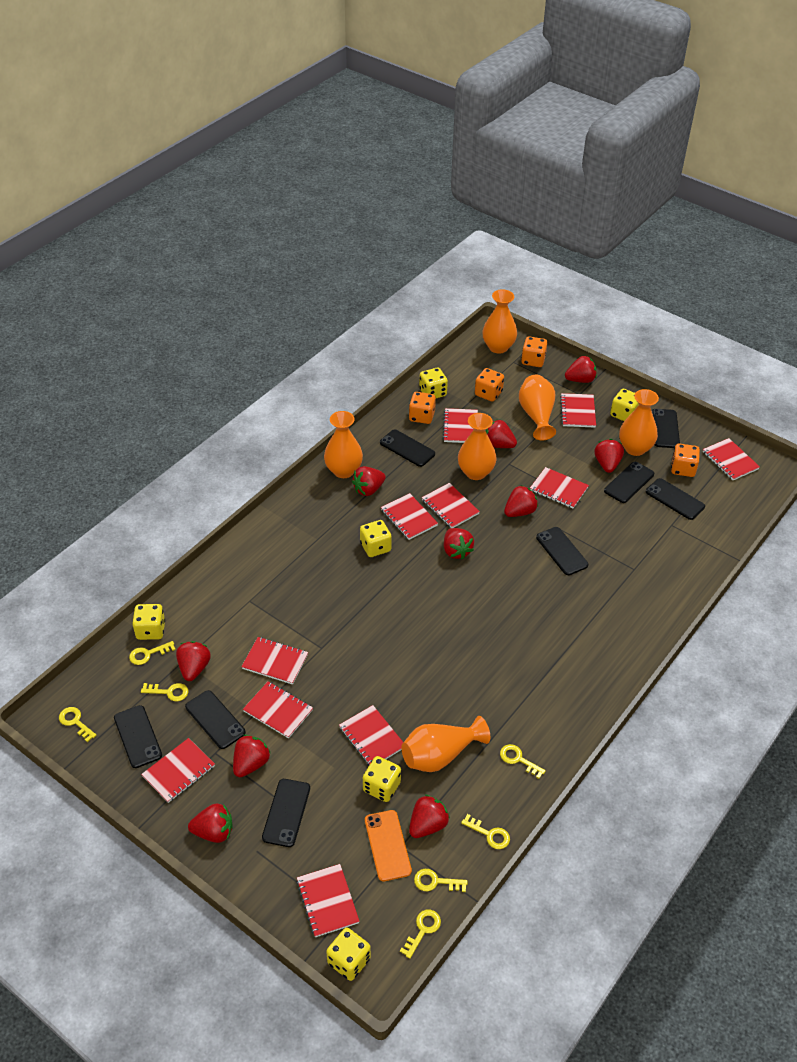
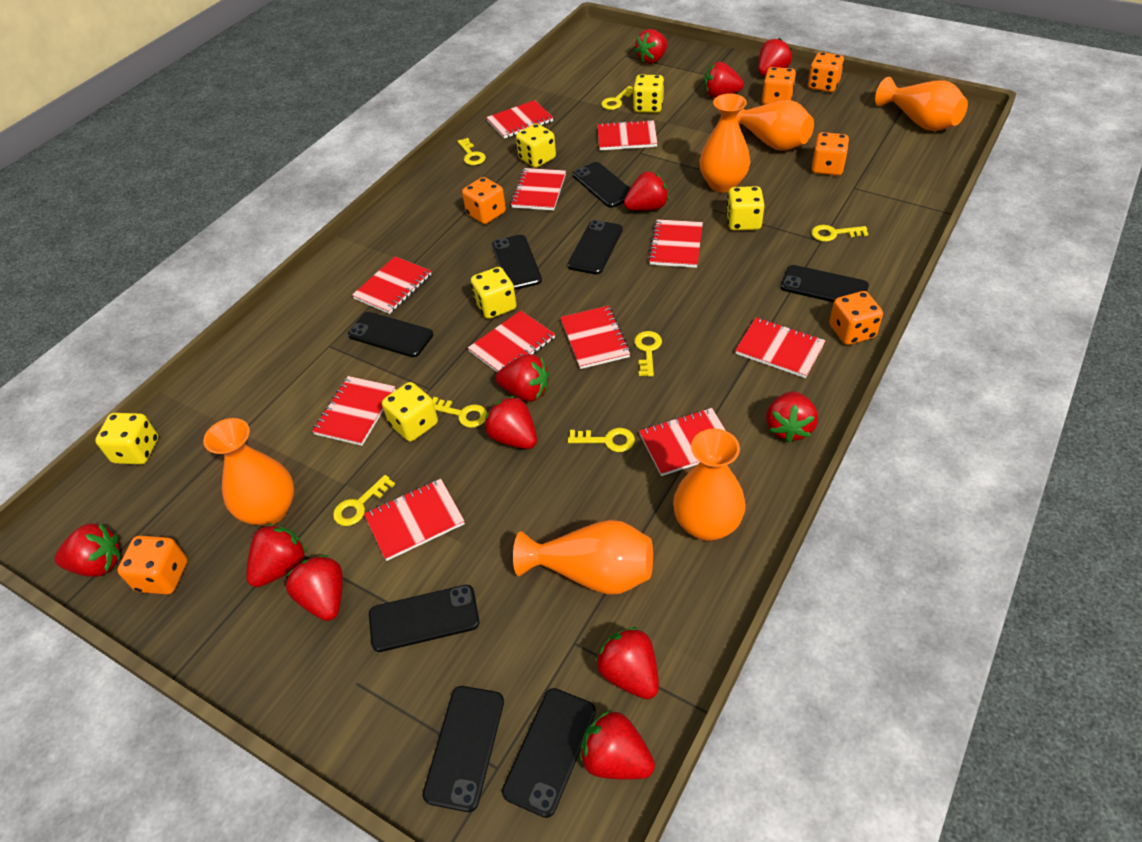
orange dice: 4 -> 6
orange phone: 1 -> 0
red strawberry: 10 -> 12

